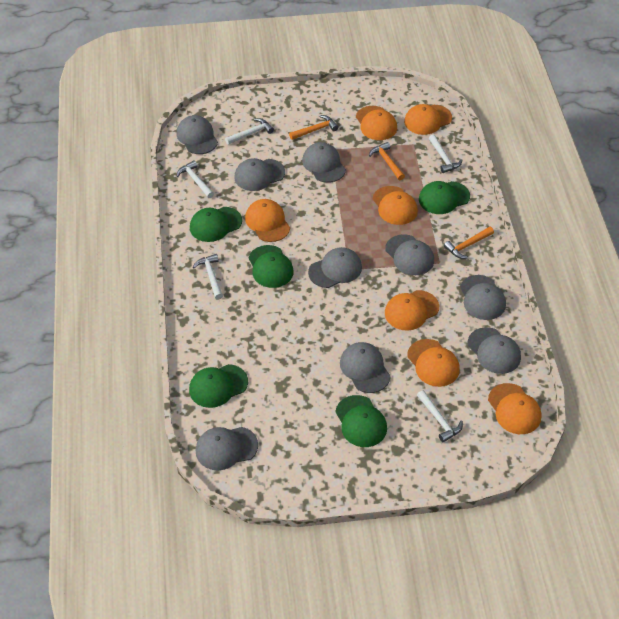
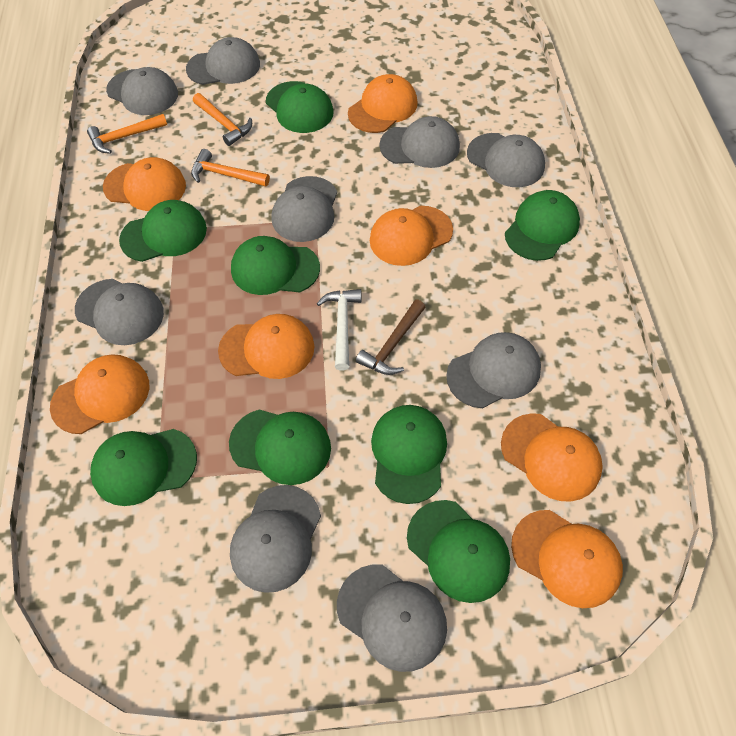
brown hammer: 0 -> 1
green cap: 5 -> 8
white hammer: 5 -> 1

